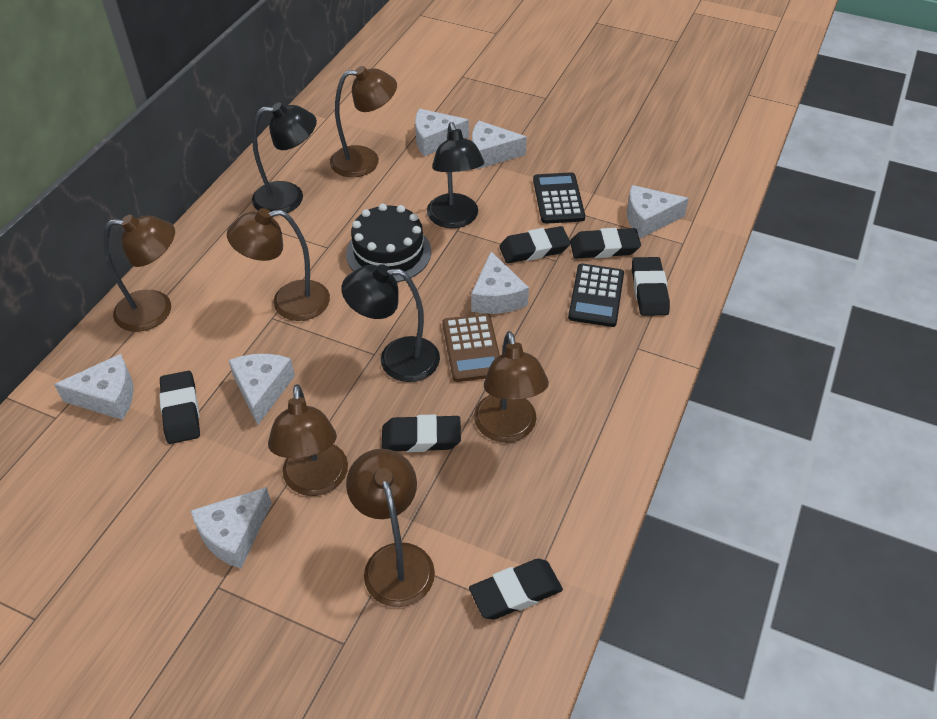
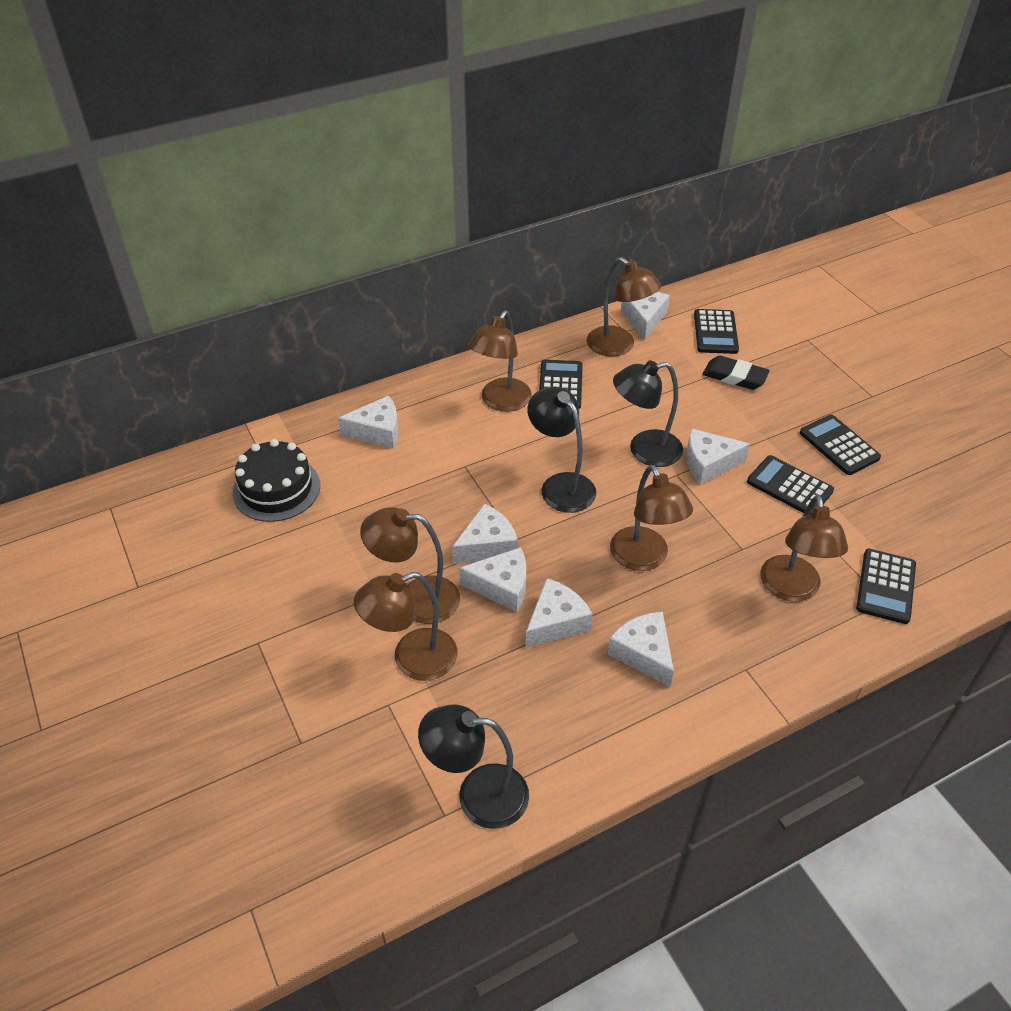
black calculator: 2 -> 5
black eraser: 6 -> 1
brown calculator: 1 -> 0

